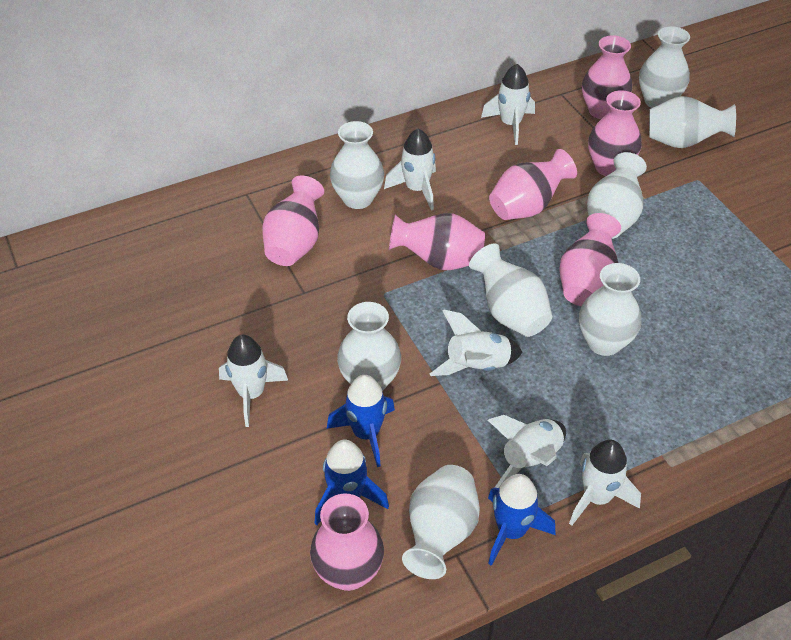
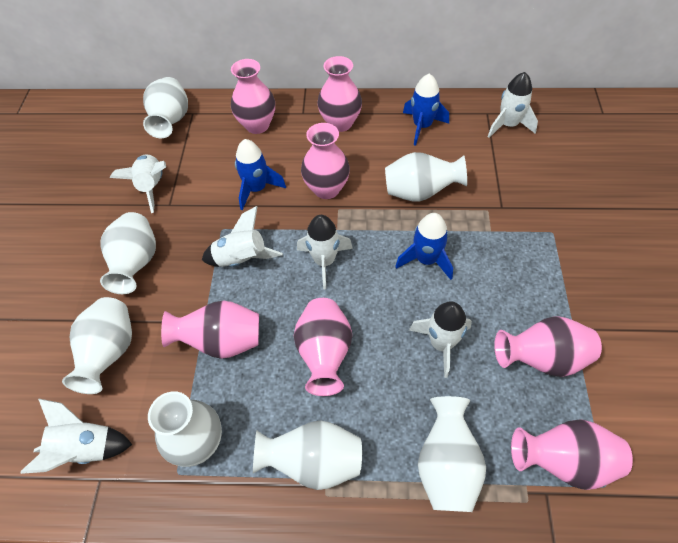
white vase: 8 -> 7

